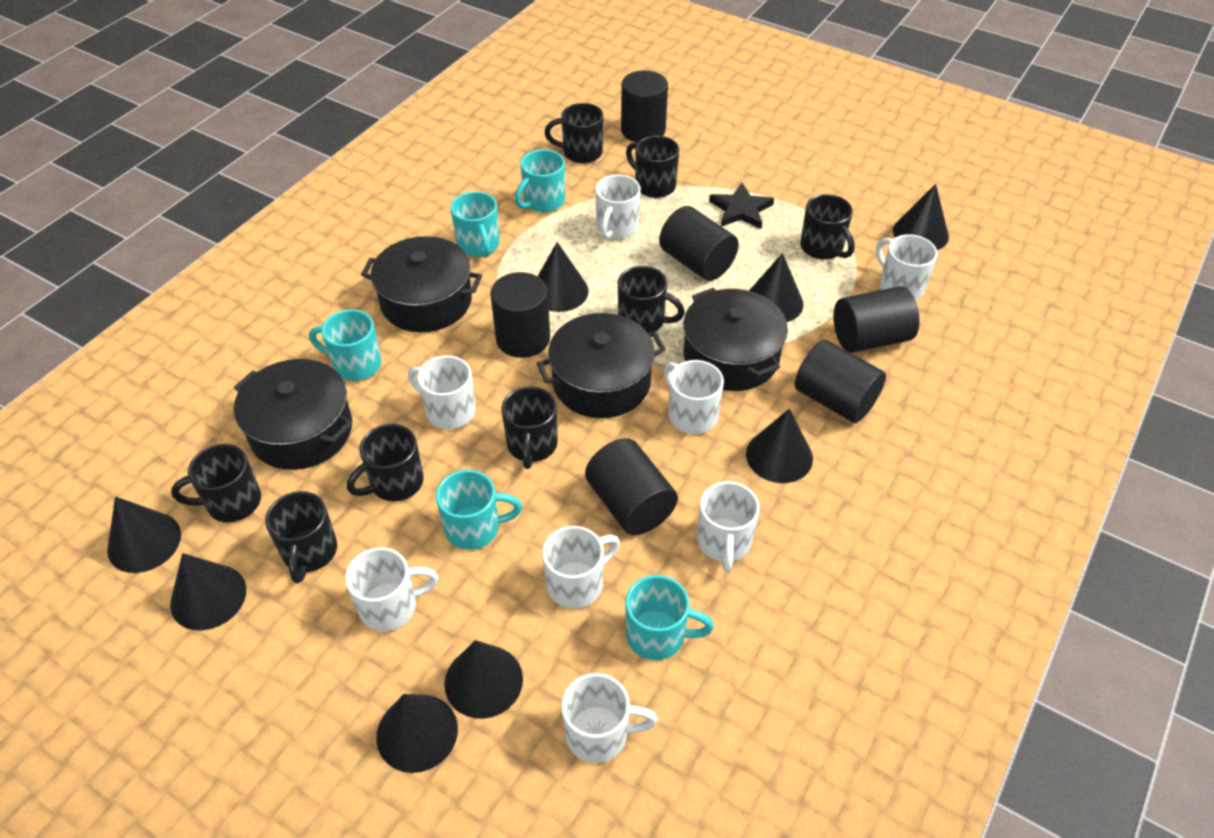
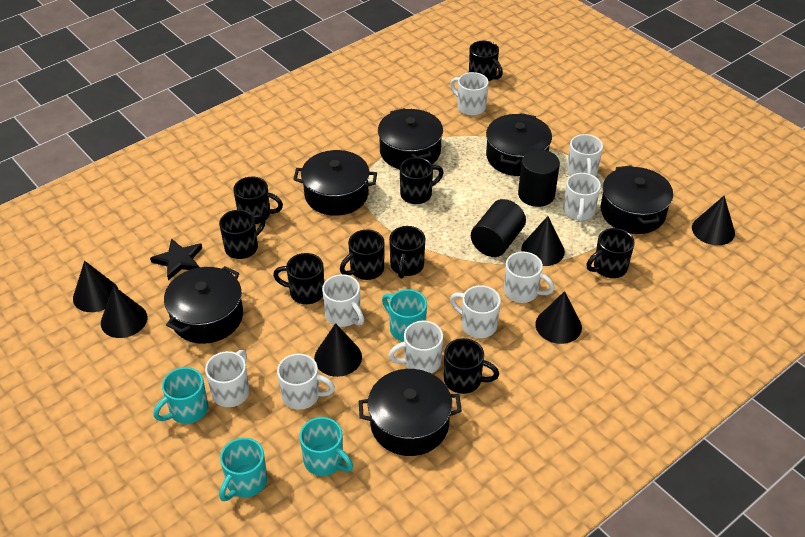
black cone: 8 -> 6
black cylinder: 6 -> 2
black mug: 8 -> 9
black pot: 4 -> 6
turquoise mug: 5 -> 4
white mug: 8 -> 9

